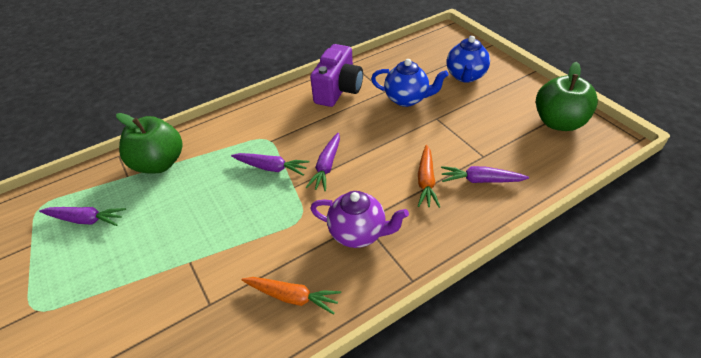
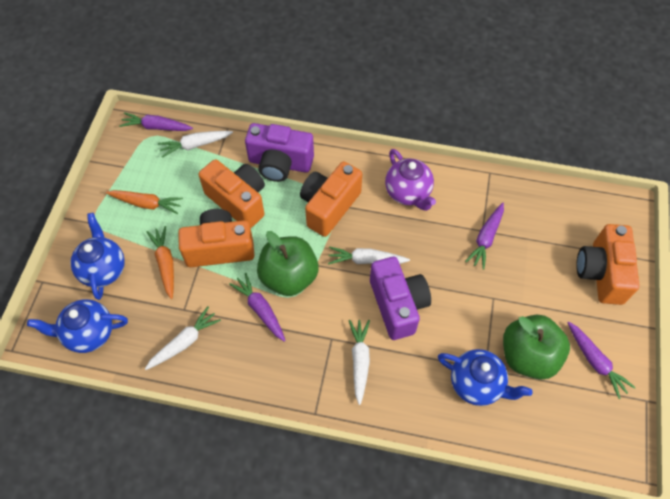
blue teapot: 2 -> 3
orange camera: 0 -> 4
purple camera: 1 -> 2
white carrot: 0 -> 4

